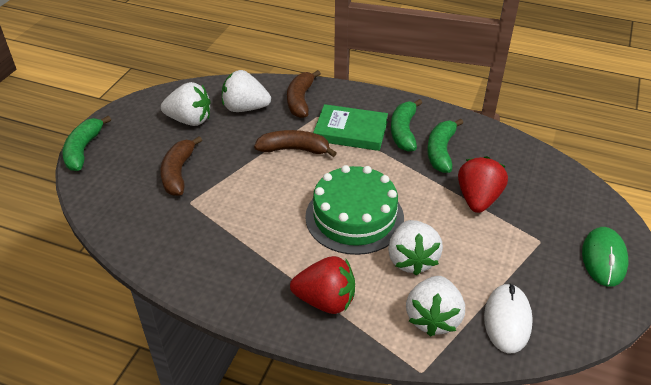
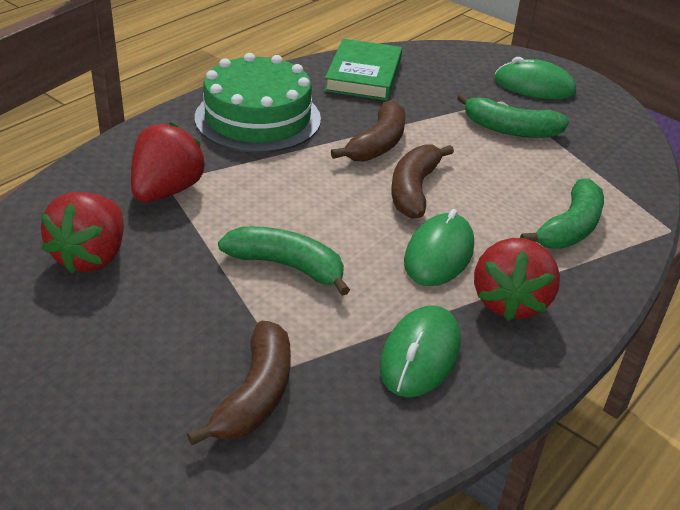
green mouse: 1 -> 3
red strawberry: 2 -> 3
white mouse: 1 -> 0
white strawberry: 4 -> 0

